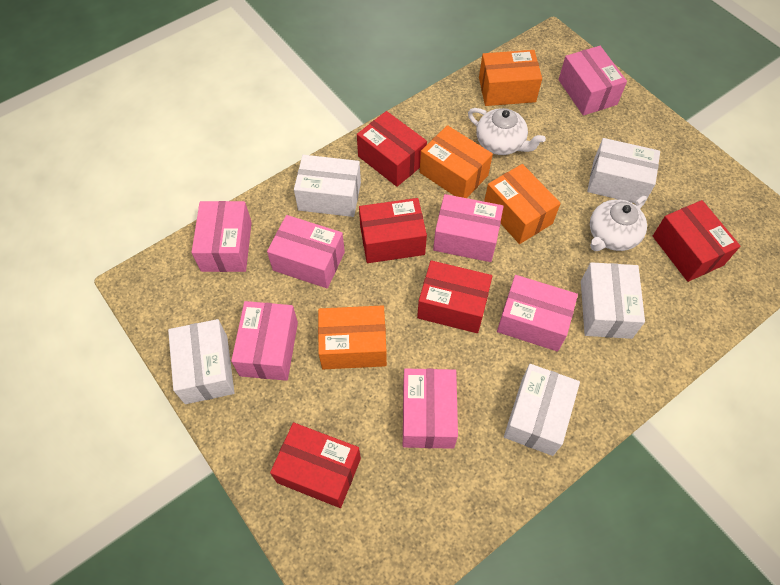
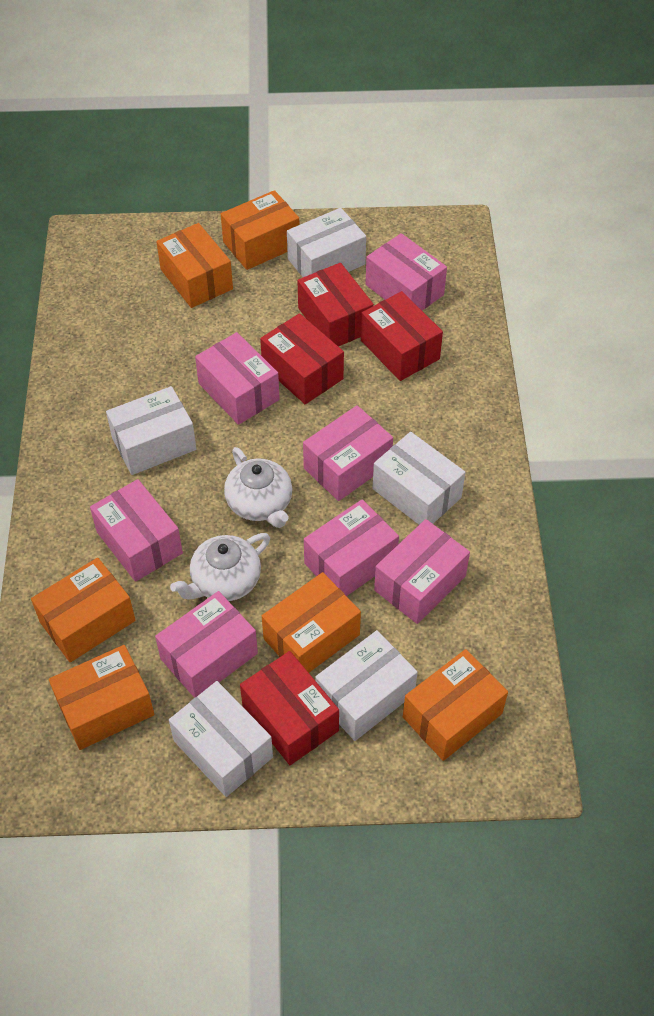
orange box: 4 -> 6
red box: 5 -> 4

